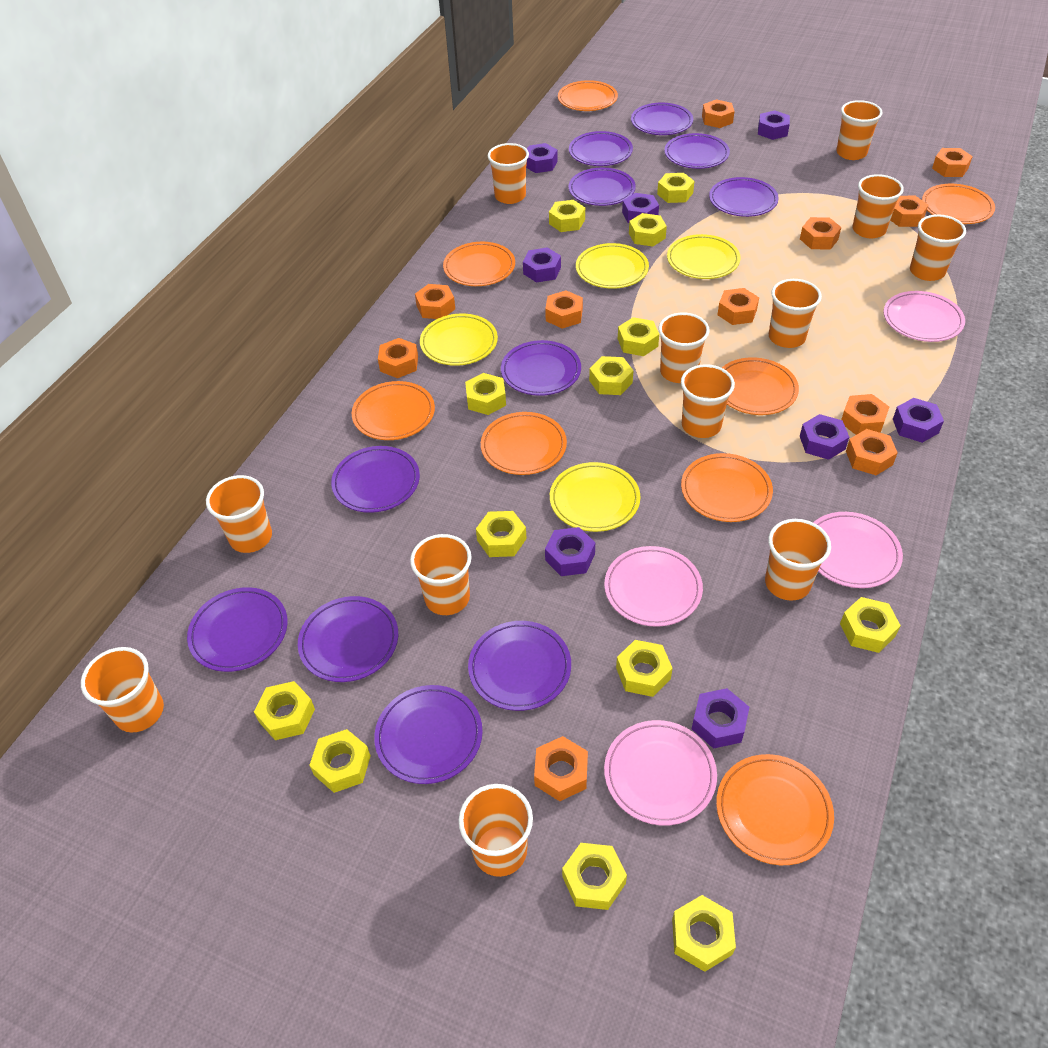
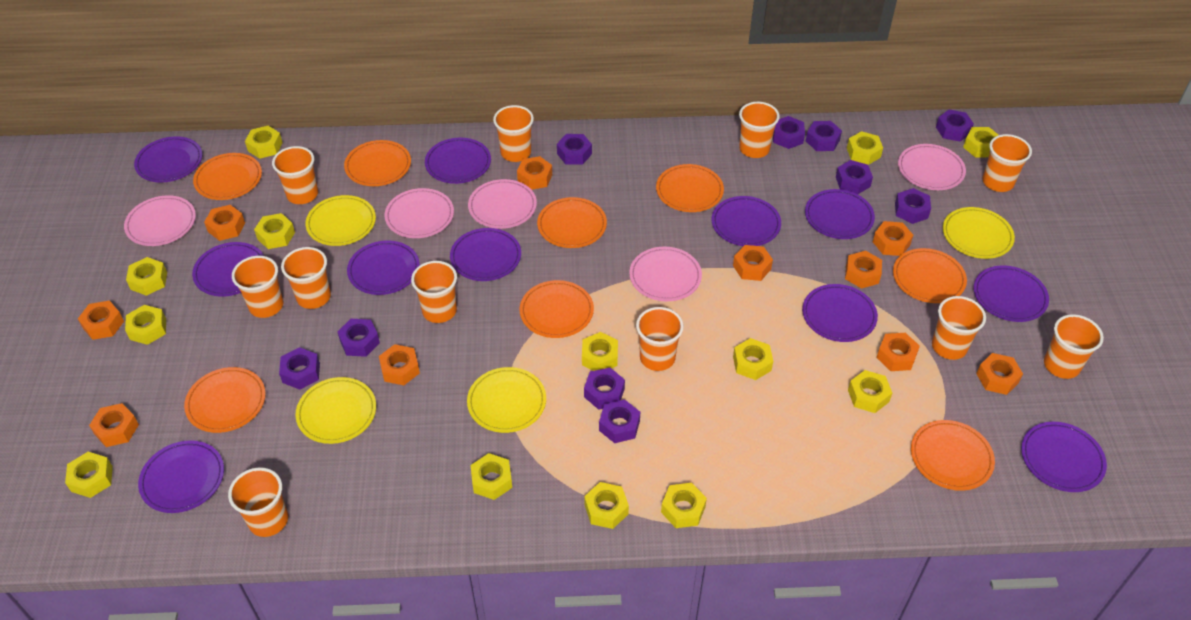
orange cup: 12 -> 11
orange nut: 11 -> 10
pink plate: 4 -> 5
purple nut: 8 -> 10

